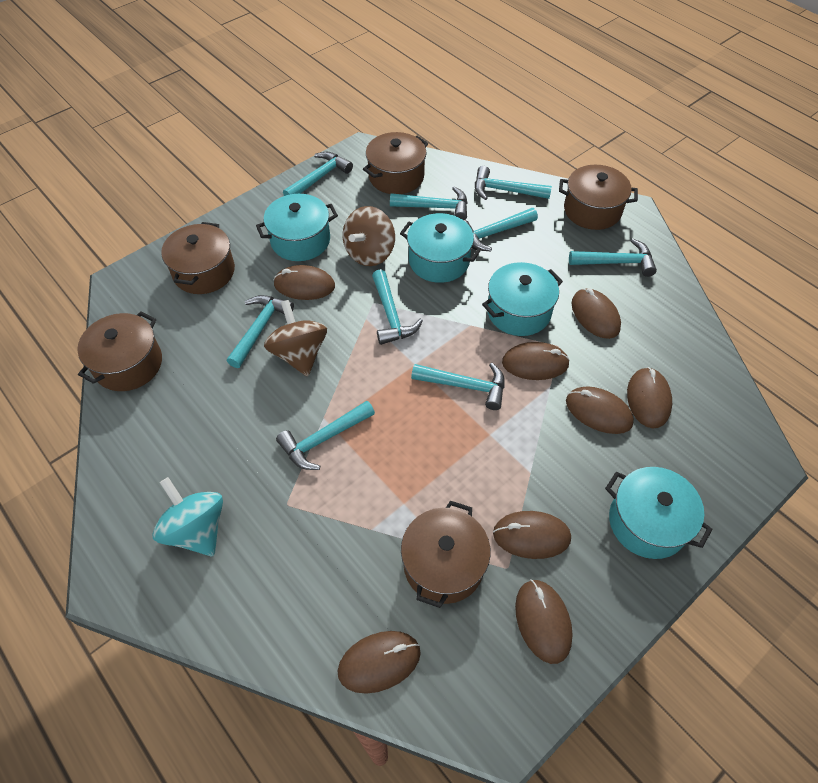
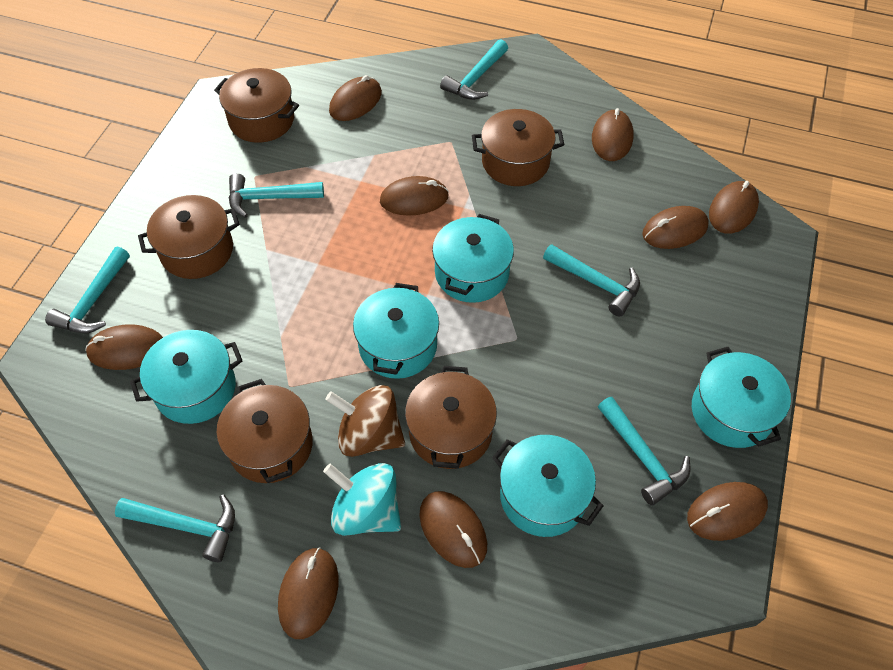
brown mouse: 8 -> 9
brown spinning top: 2 -> 1
turquoise hammer: 9 -> 6
turquoise pot: 4 -> 5

